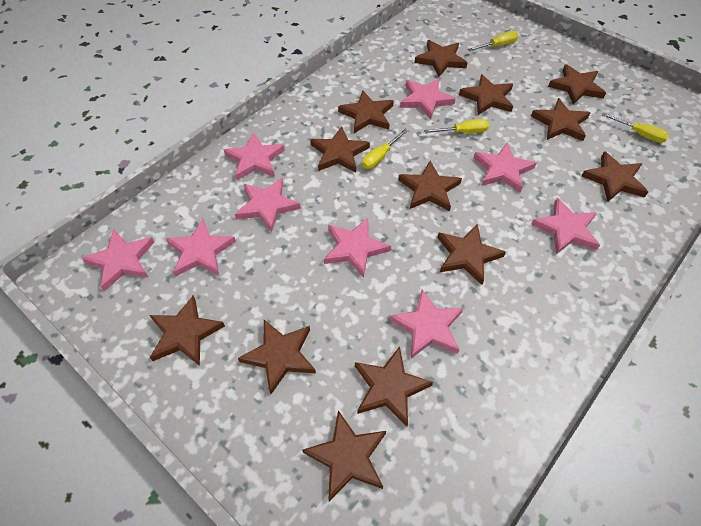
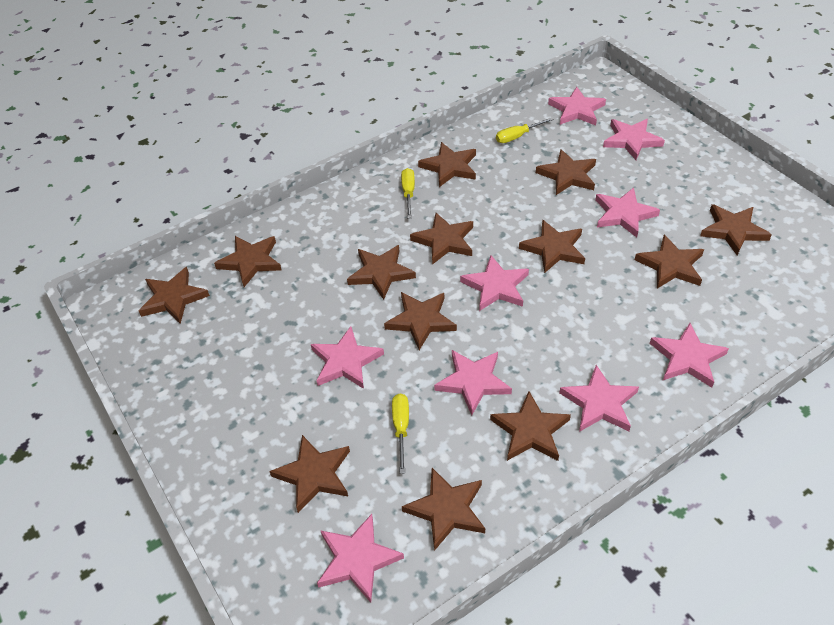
yellow screwdriver: 4 -> 3

